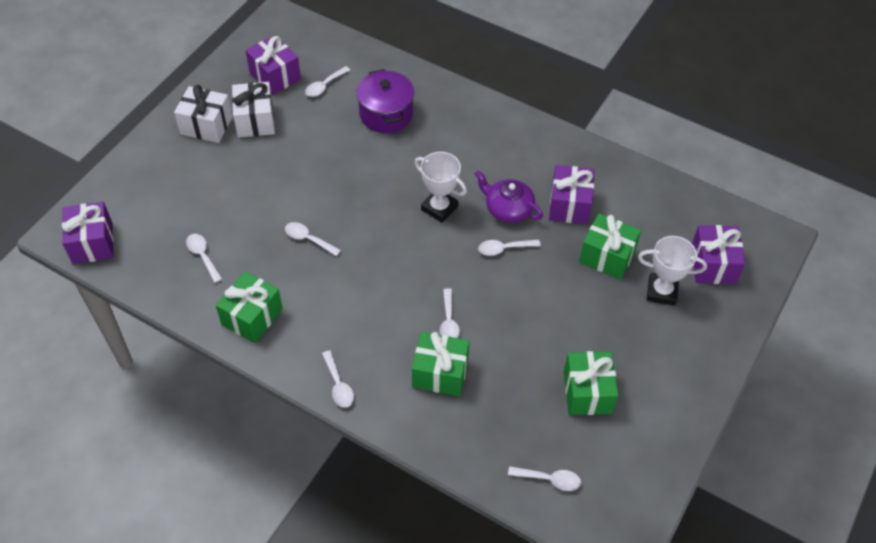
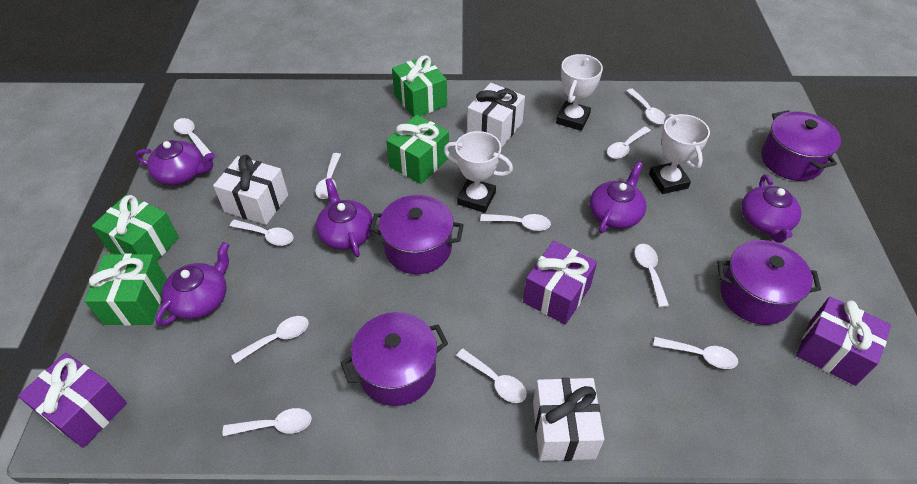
purple gift: 4 -> 3
purple pot: 1 -> 4
purple teapot: 1 -> 5
white gift: 2 -> 3
white spoon: 7 -> 11
white trophy: 2 -> 3

